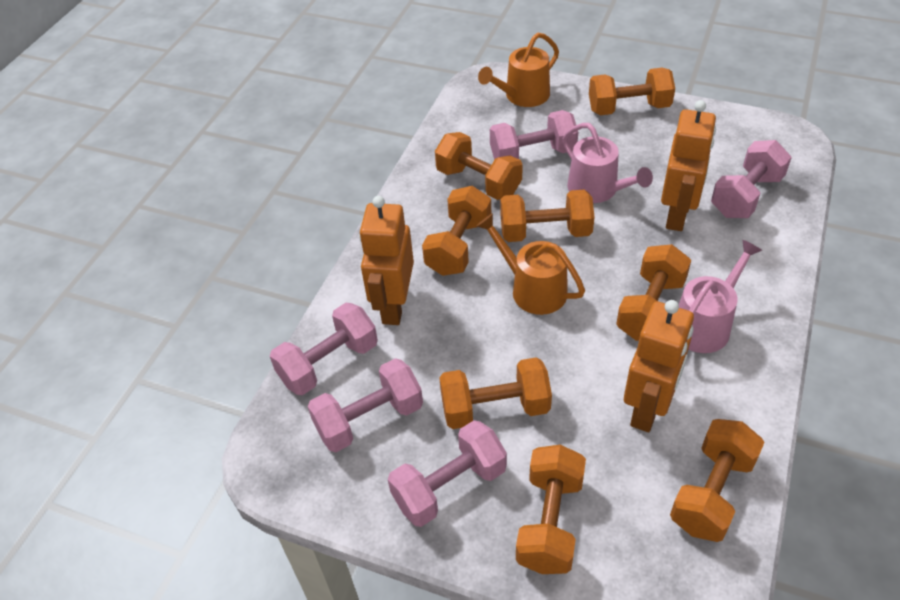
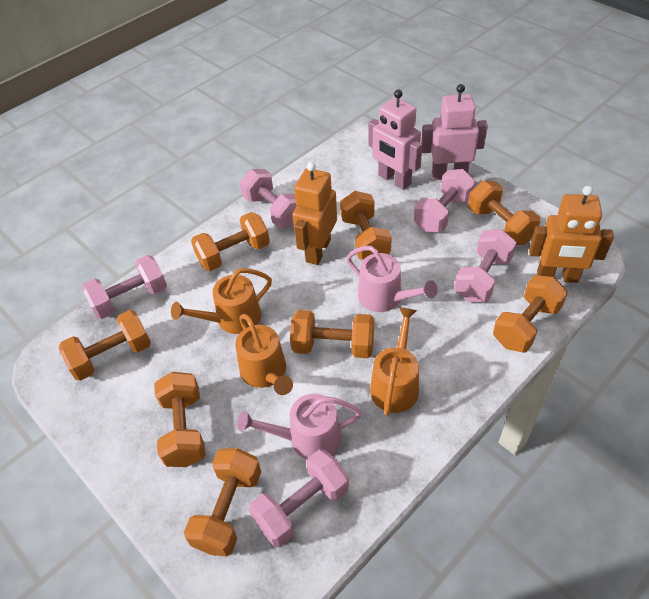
orange robot: 3 -> 2
orange watering can: 2 -> 3
pink robot: 0 -> 2

